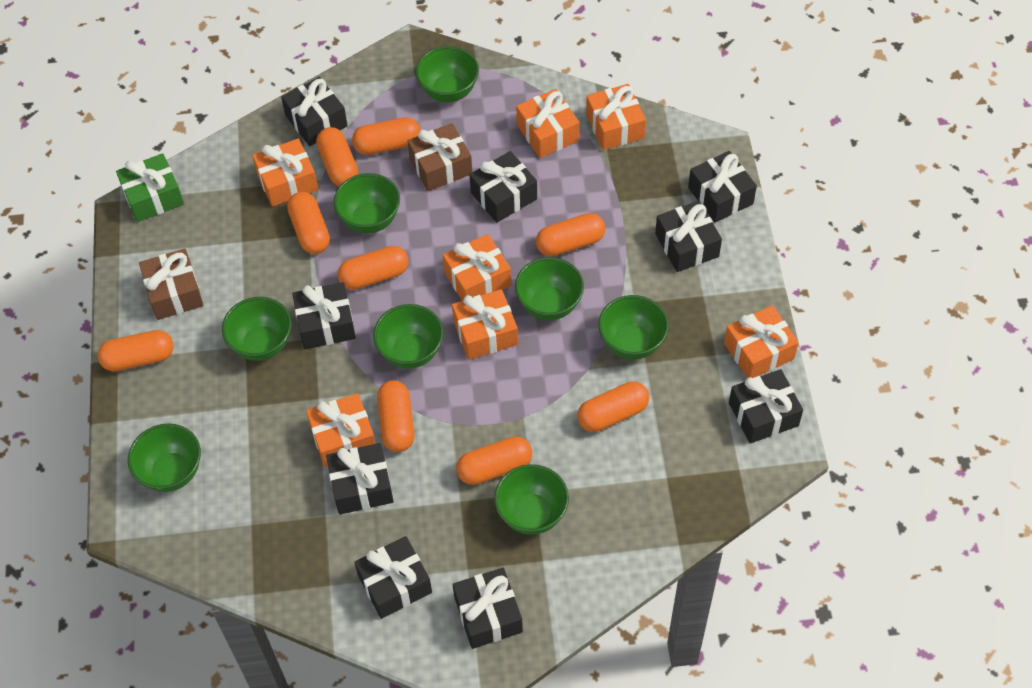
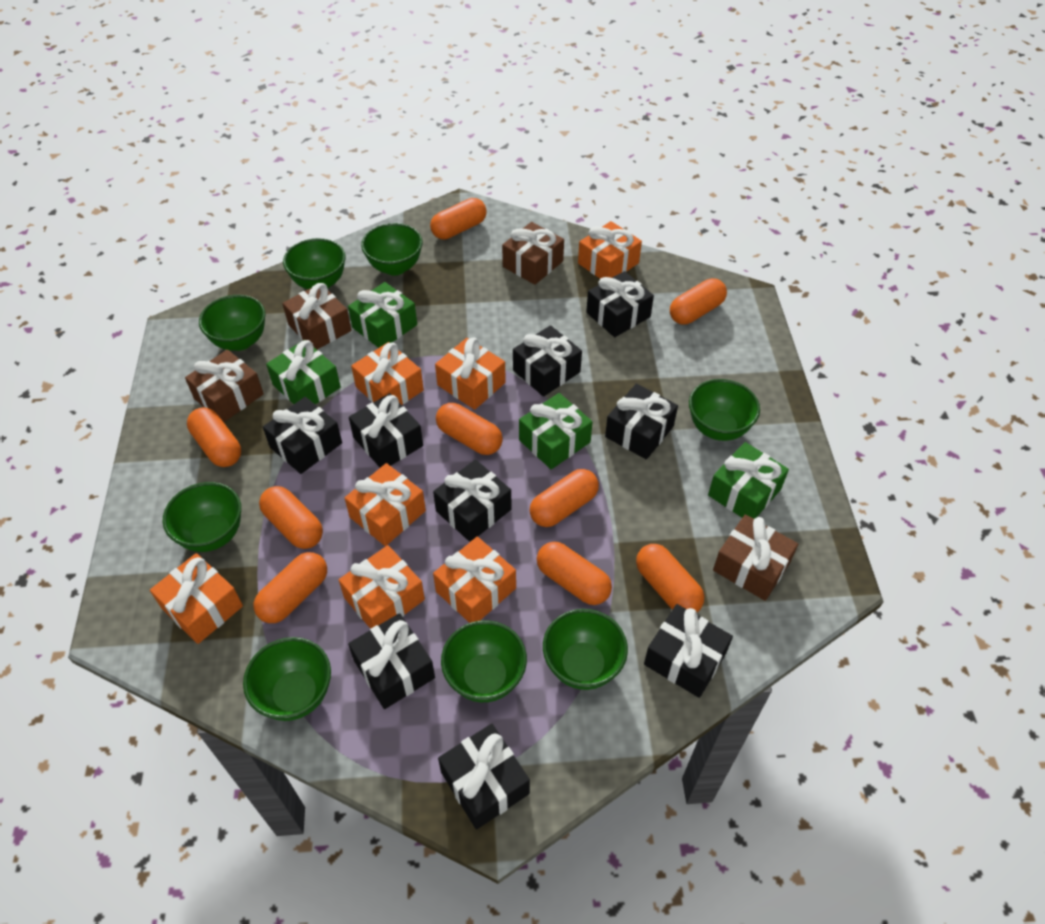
brown gift: 2 -> 4
green gift: 1 -> 4

